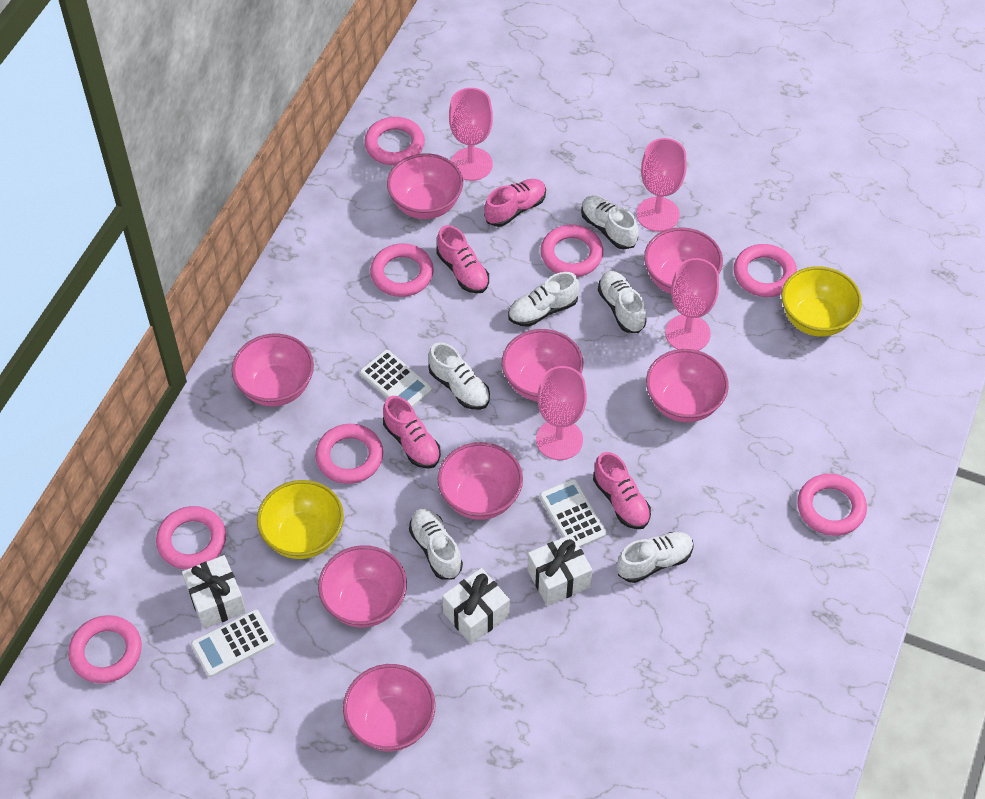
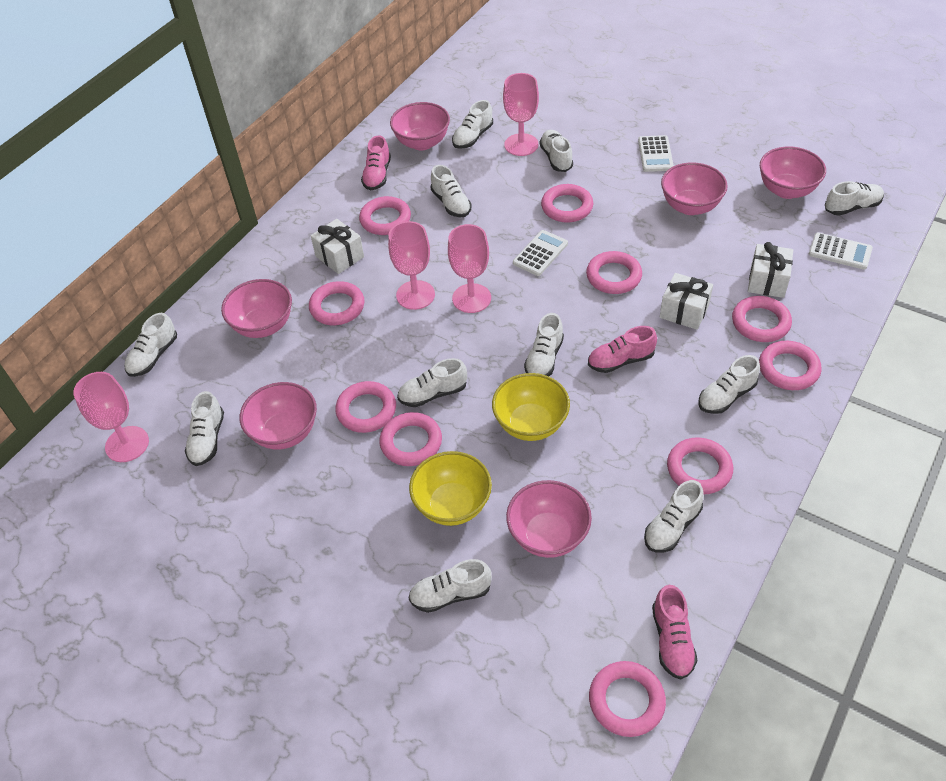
pink bowl: 8 -> 6
pink ring: 8 -> 10
pink shoe: 4 -> 3
white shoe: 6 -> 11

